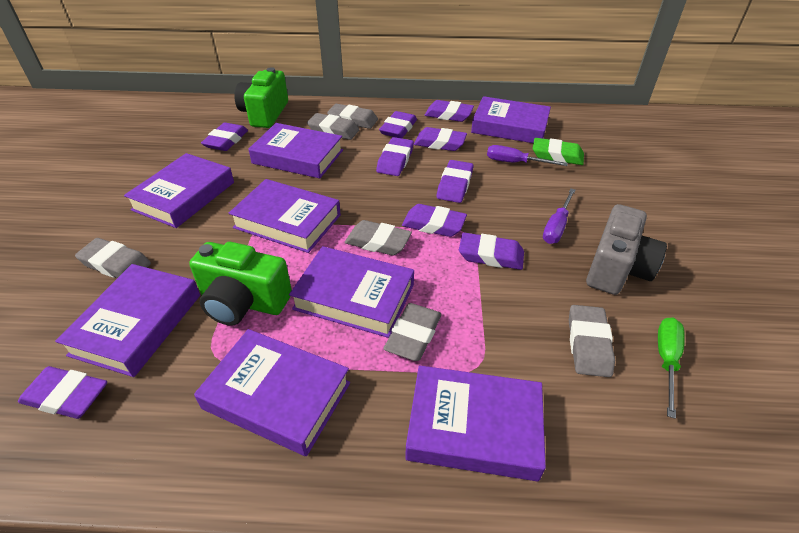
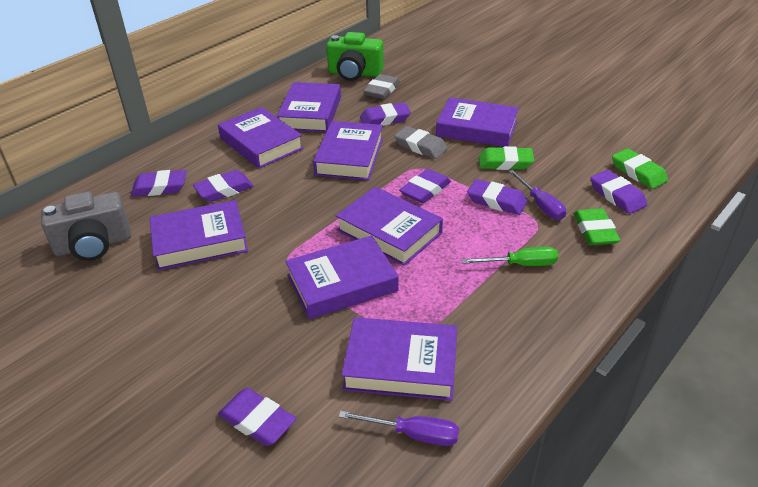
green camera: 2 -> 1
green eraser: 1 -> 3
grey eraser: 6 -> 2
purple eraser: 9 -> 7

